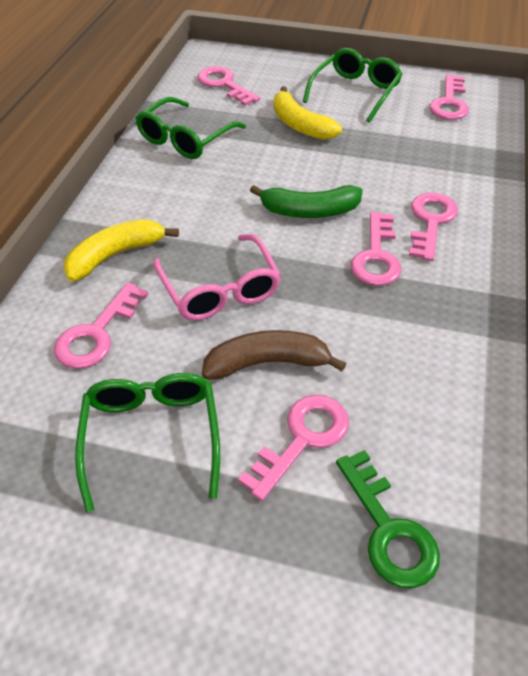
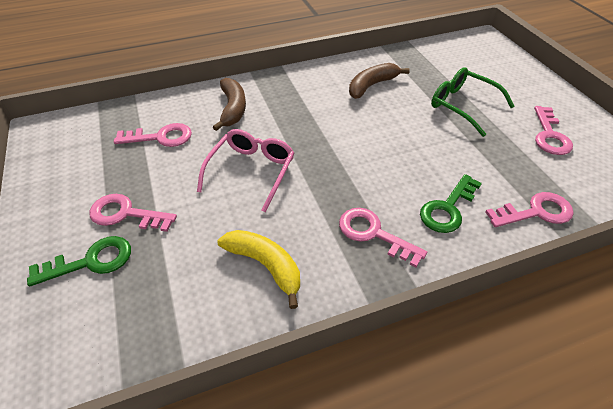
brown banana: 1 -> 2
green banana: 1 -> 0
green glasses: 3 -> 1
green key: 1 -> 2
pink key: 6 -> 5
yellow banana: 2 -> 1

